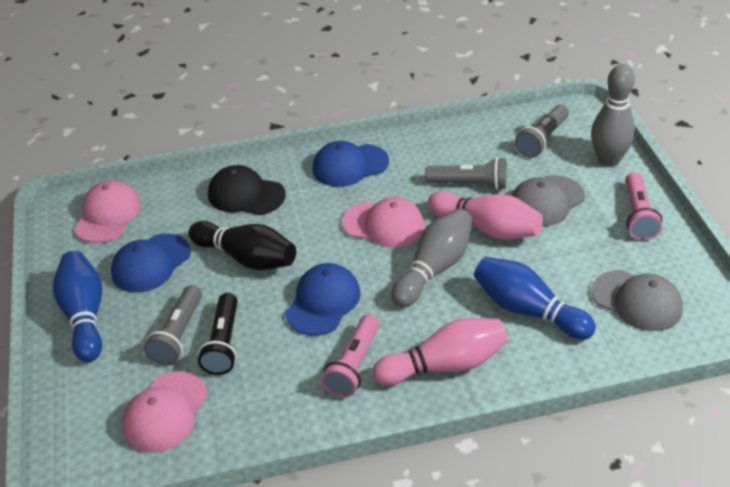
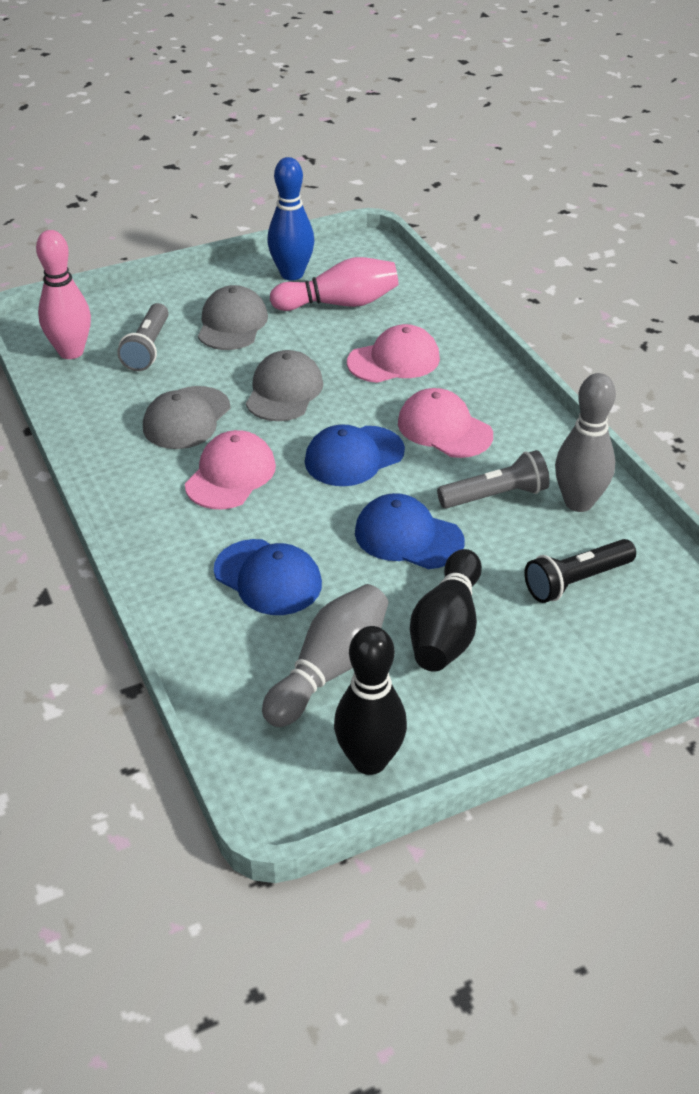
black bowling pin: 1 -> 2
black cap: 1 -> 0
blue bowling pin: 2 -> 1
grey cap: 2 -> 3
grey flashlight: 3 -> 2
pink flashlight: 2 -> 0

